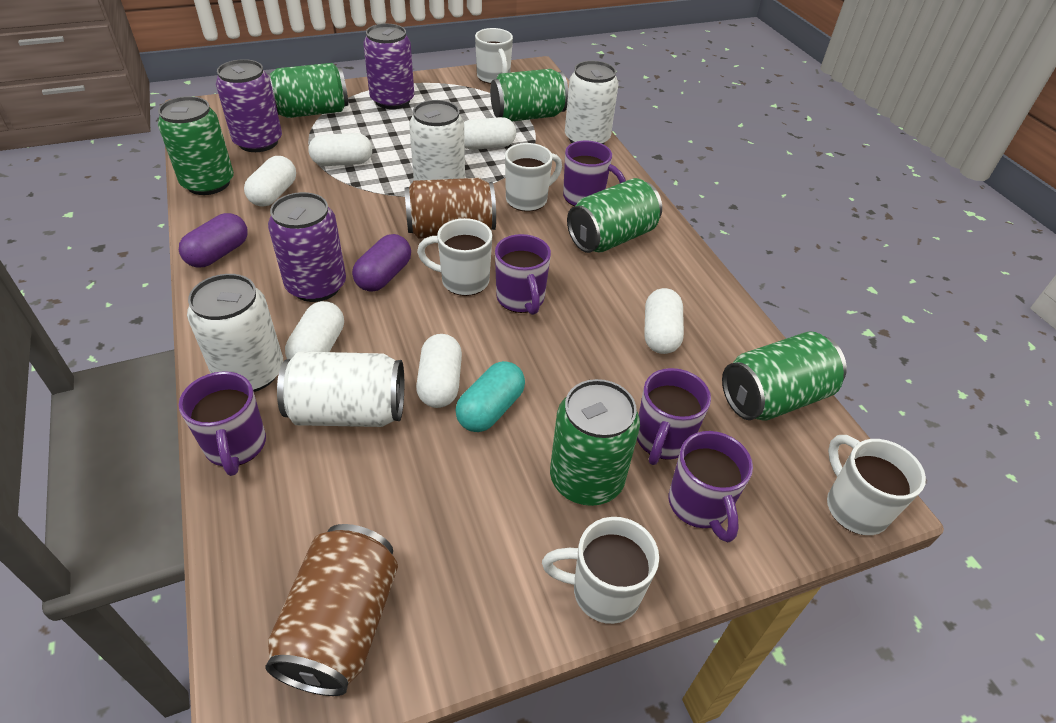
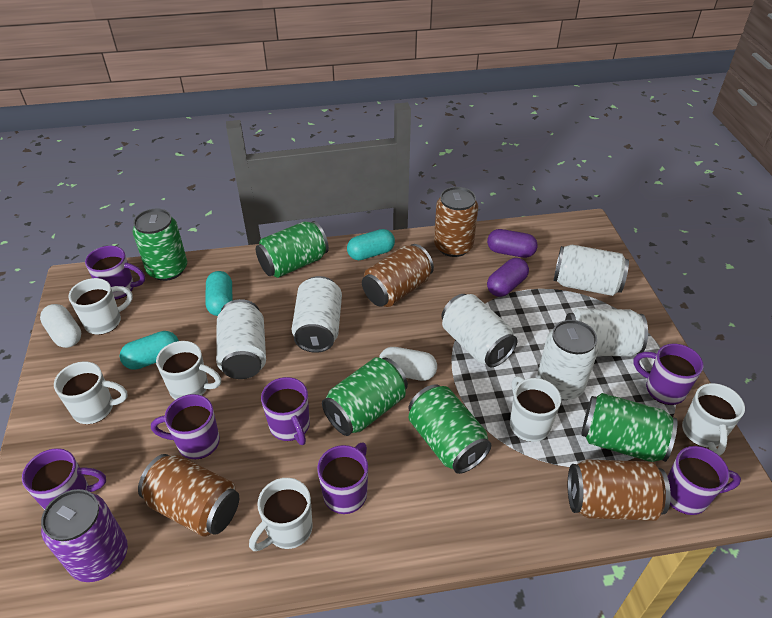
brown can: 2 -> 4
green can: 6 -> 5
purple can: 3 -> 1
purple mug: 5 -> 7
turquoise capsule: 1 -> 3
white can: 4 -> 6
white capsule: 6 -> 2
white mug: 5 -> 6

